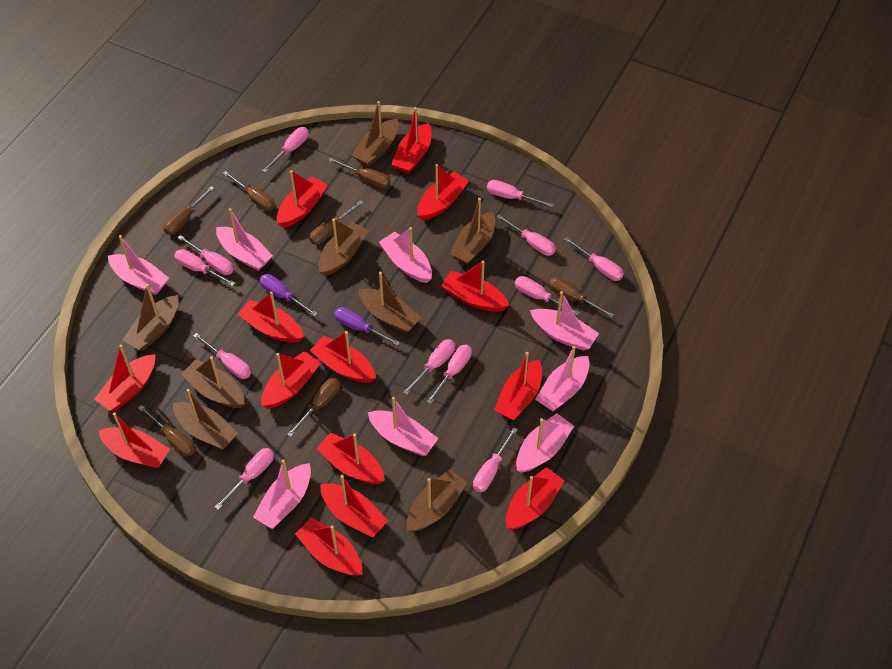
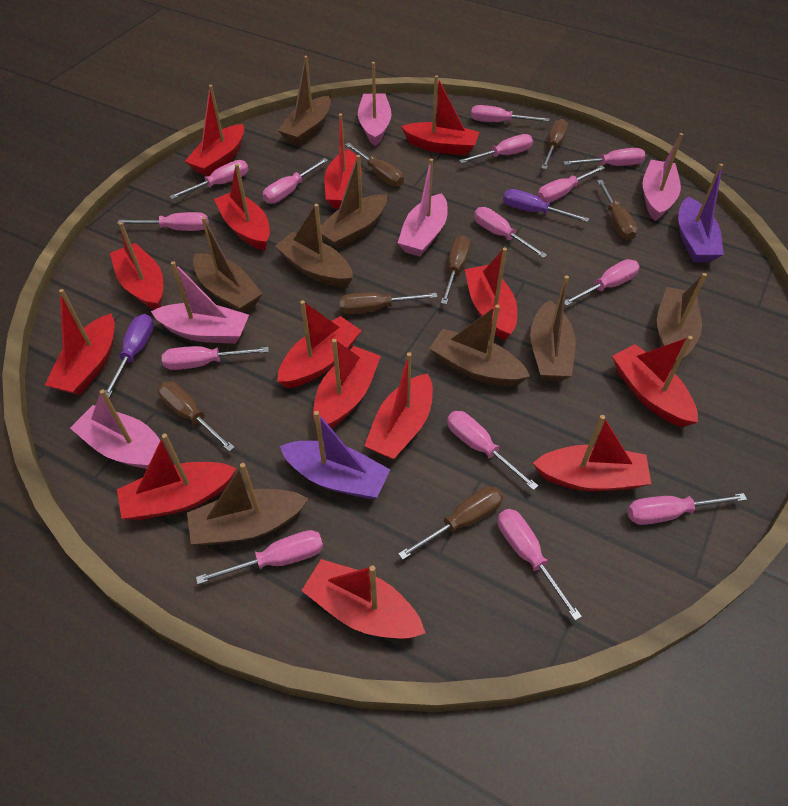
pink boat: 8 -> 5
pink screwdriver: 12 -> 14
purple boat: 0 -> 2

